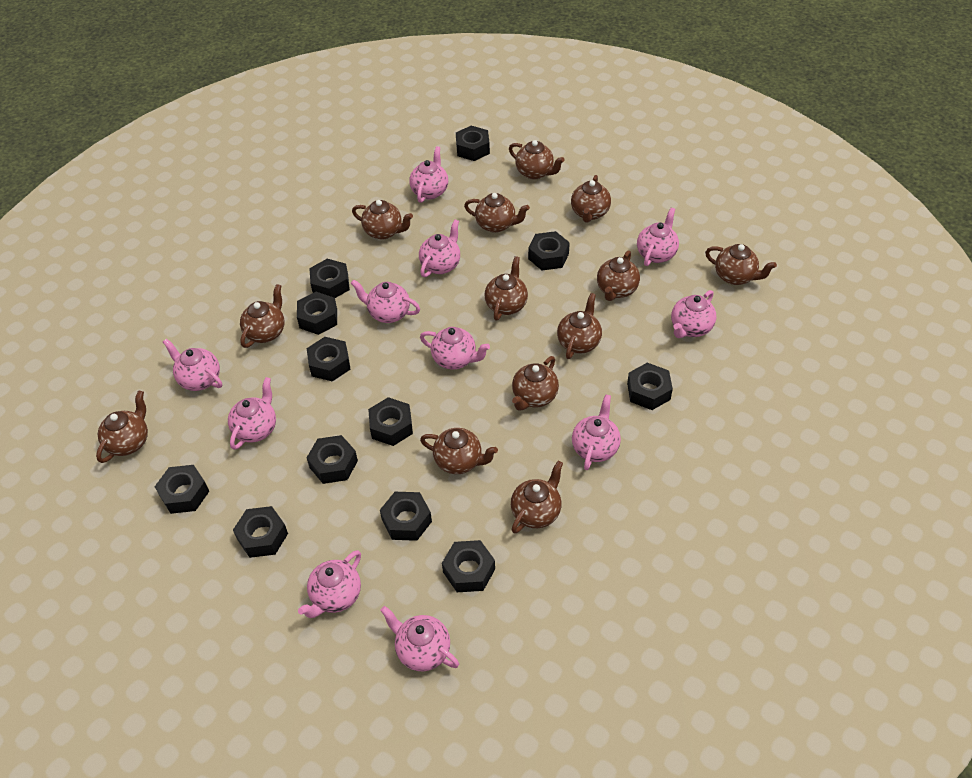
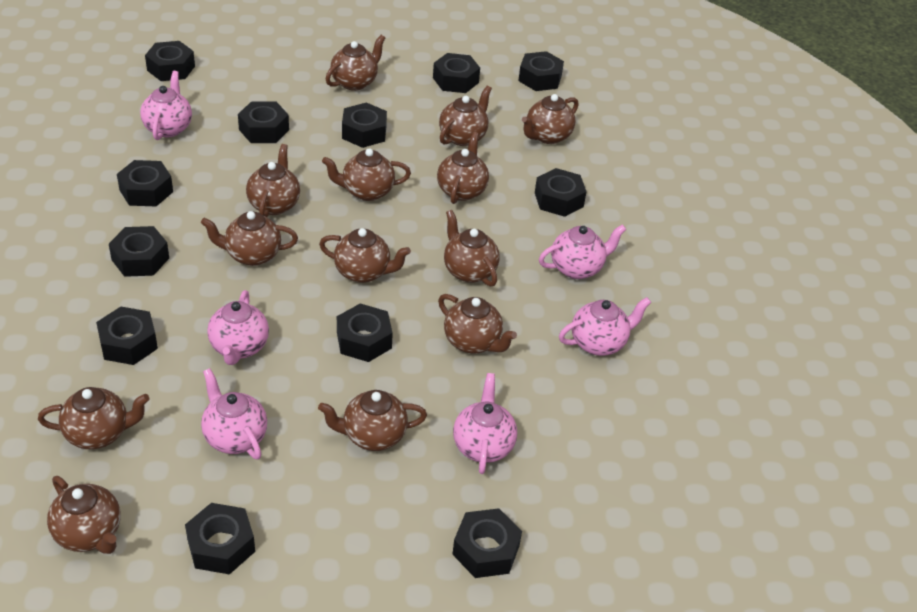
pink teapot: 11 -> 6

